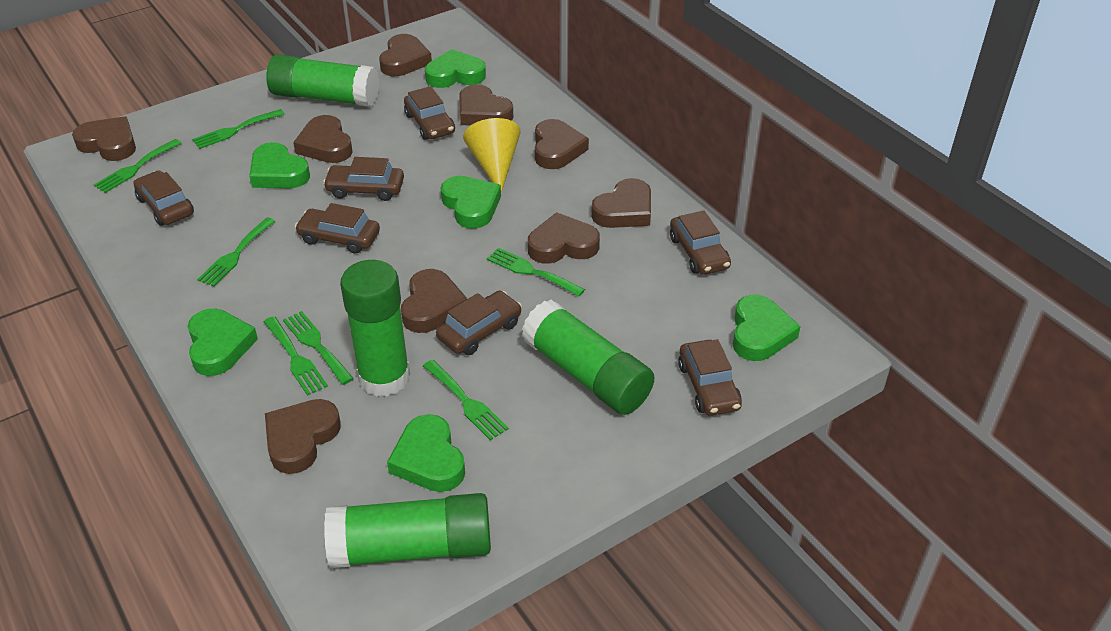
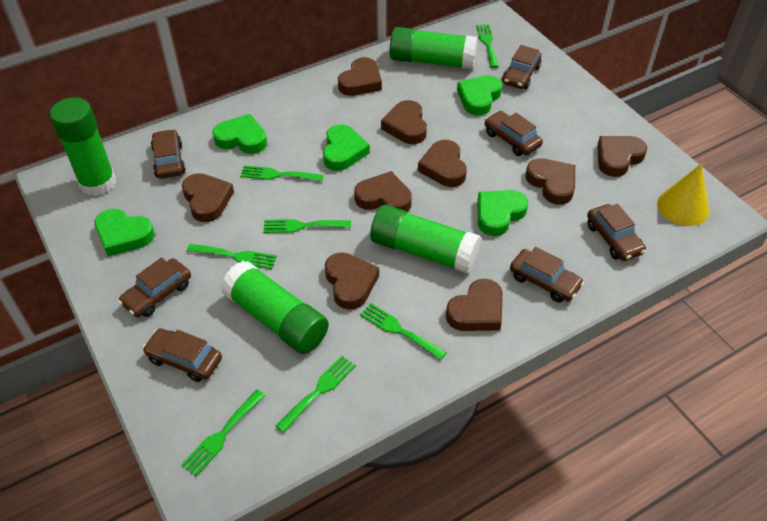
green heart: 6 -> 5

